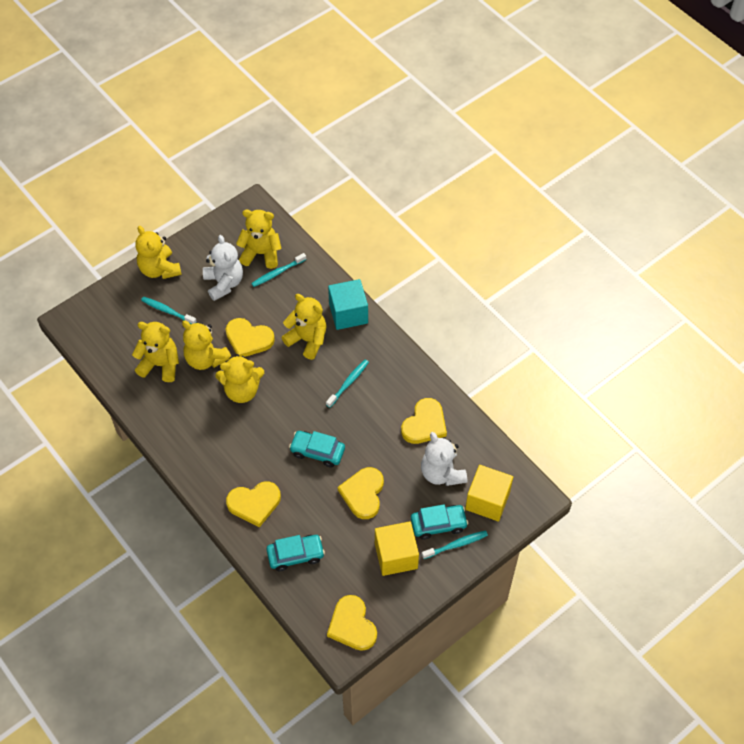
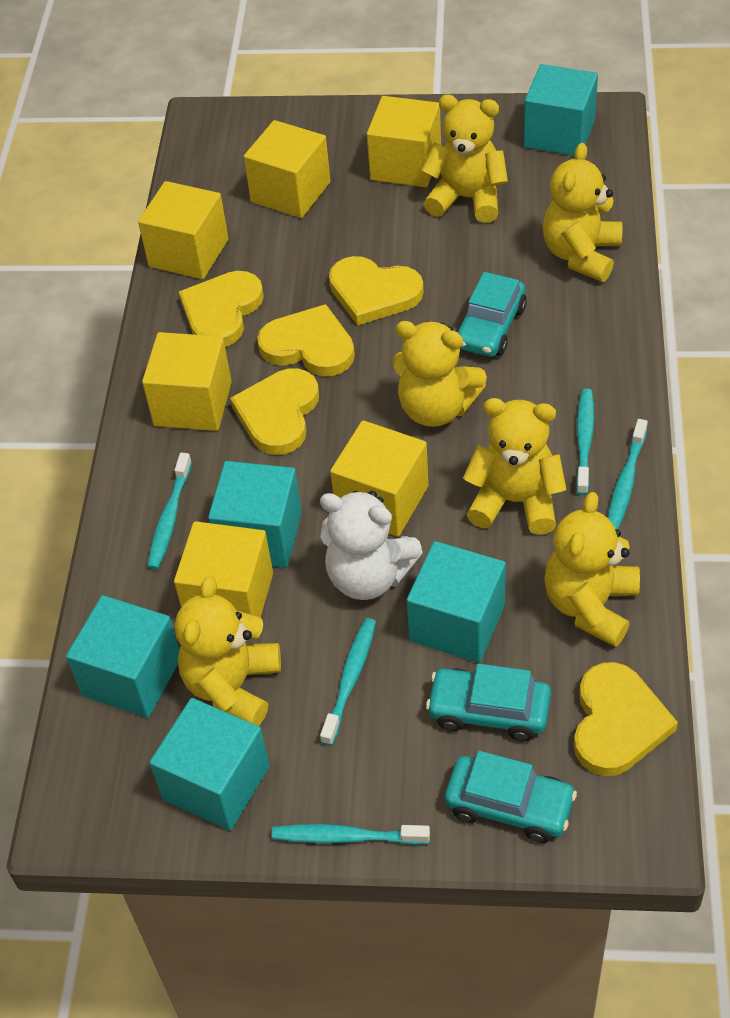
turquoise cube: 1 -> 5
turquoise toothbrush: 4 -> 5
white teddy bear: 2 -> 1
yellow cube: 2 -> 6

